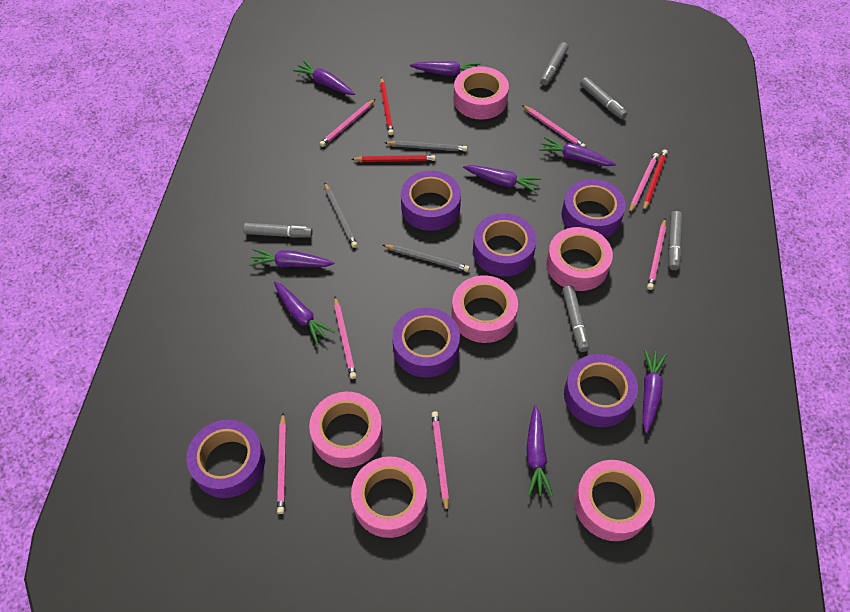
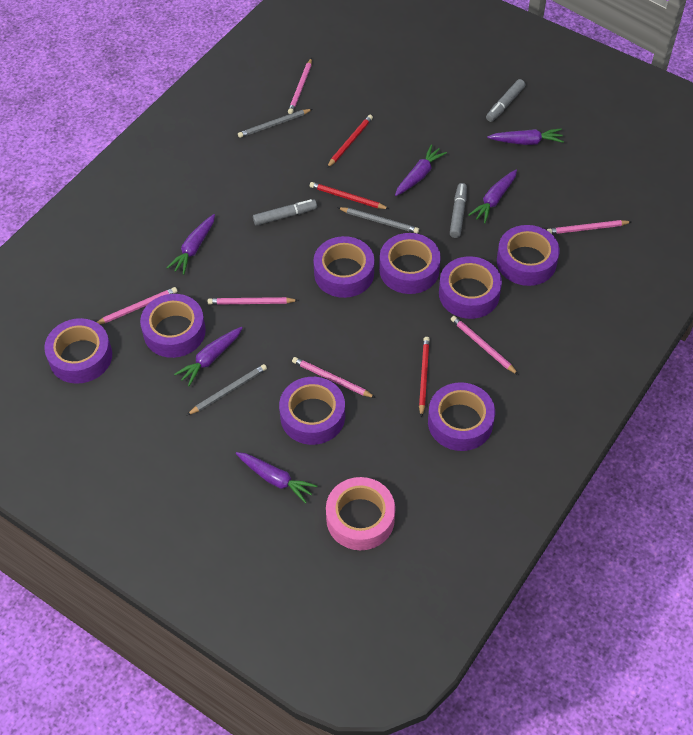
grey marker: 5 -> 3
pink pencil: 7 -> 6
pink tape: 6 -> 1
purple carrot: 8 -> 6
purple tape: 6 -> 8

